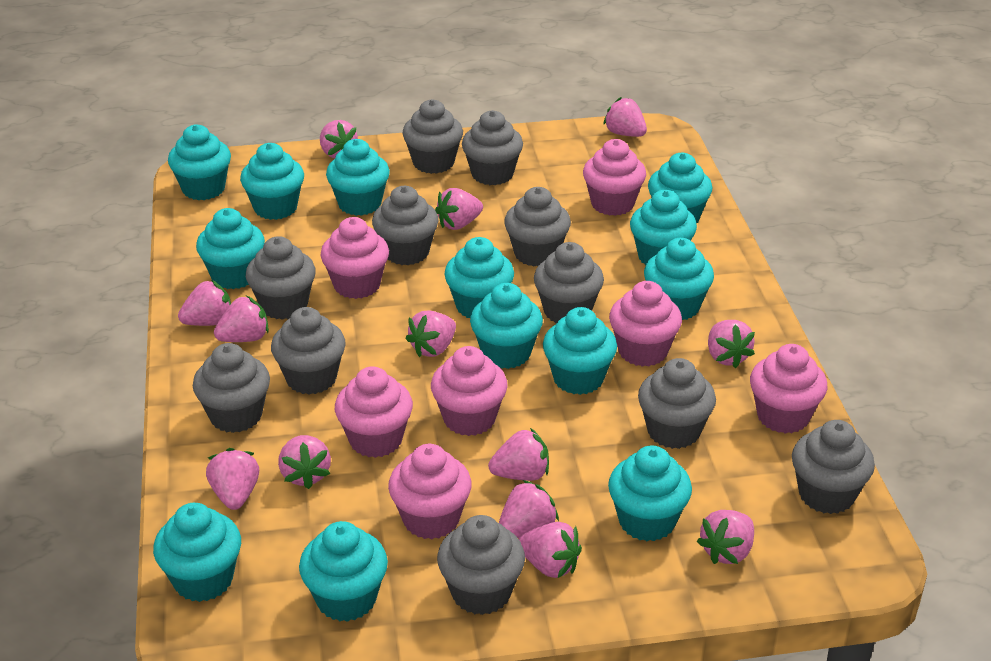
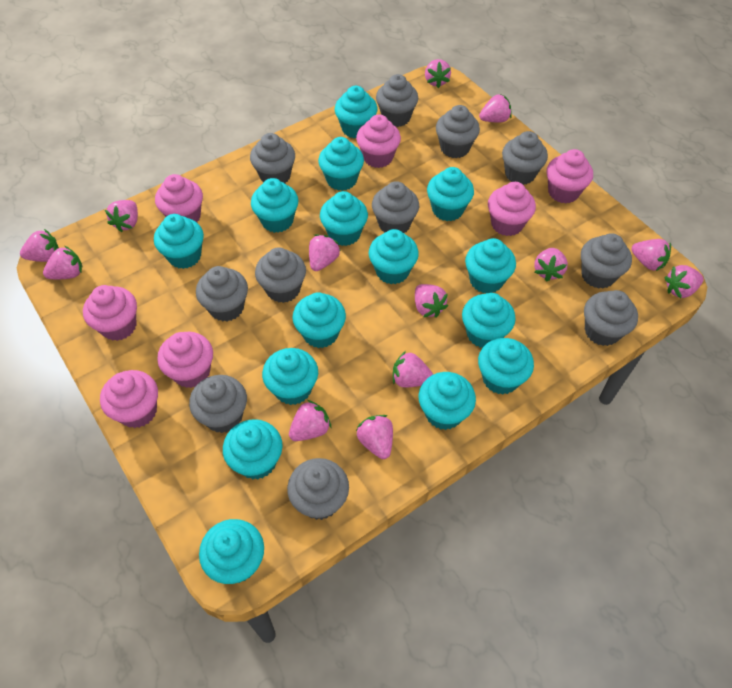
turquoise cupcake: 13 -> 15

